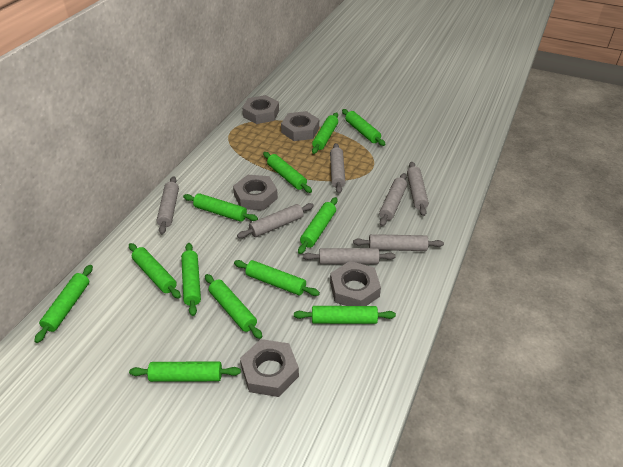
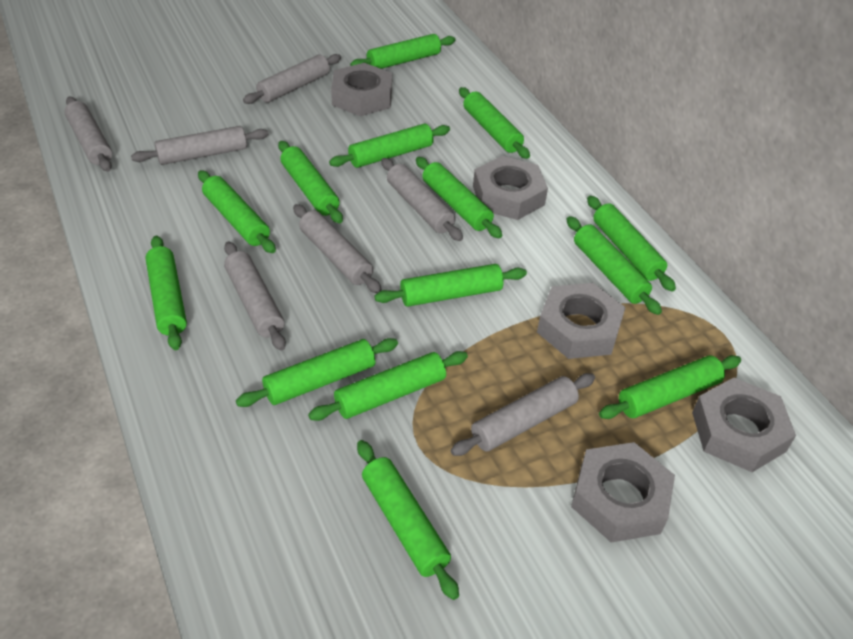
green rolling pin: 12 -> 14

